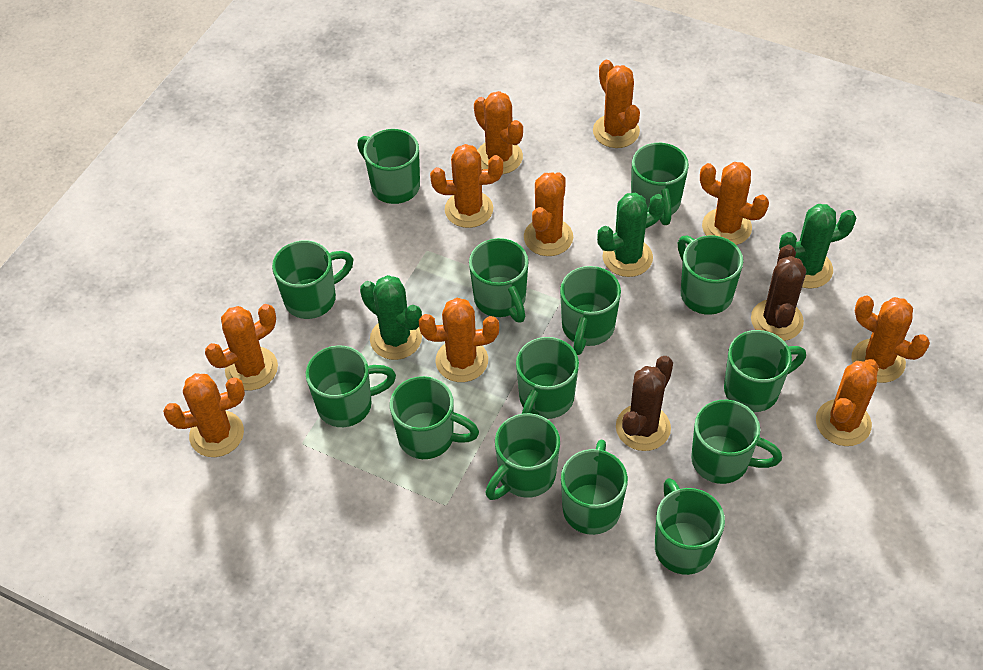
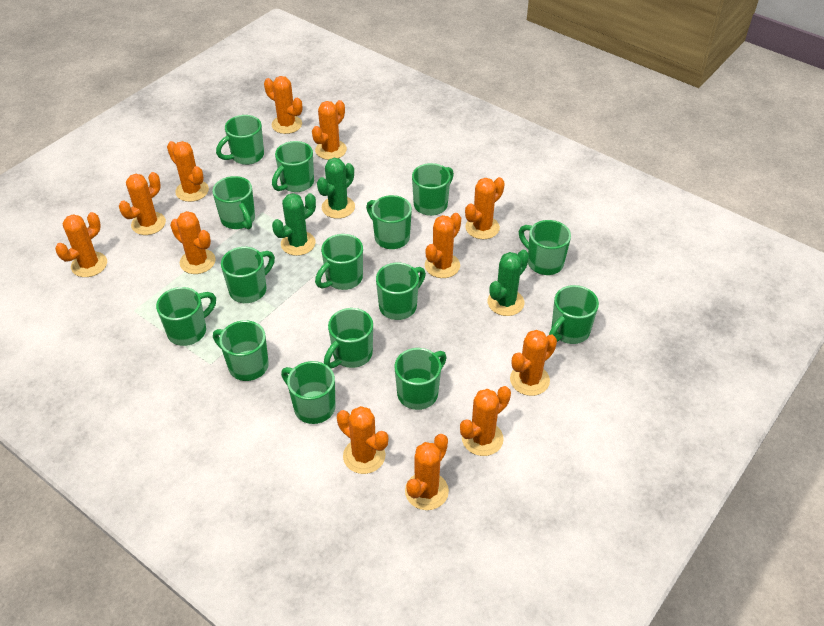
brown cactus: 2 -> 0
green mug: 14 -> 15
orange cactus: 10 -> 12

